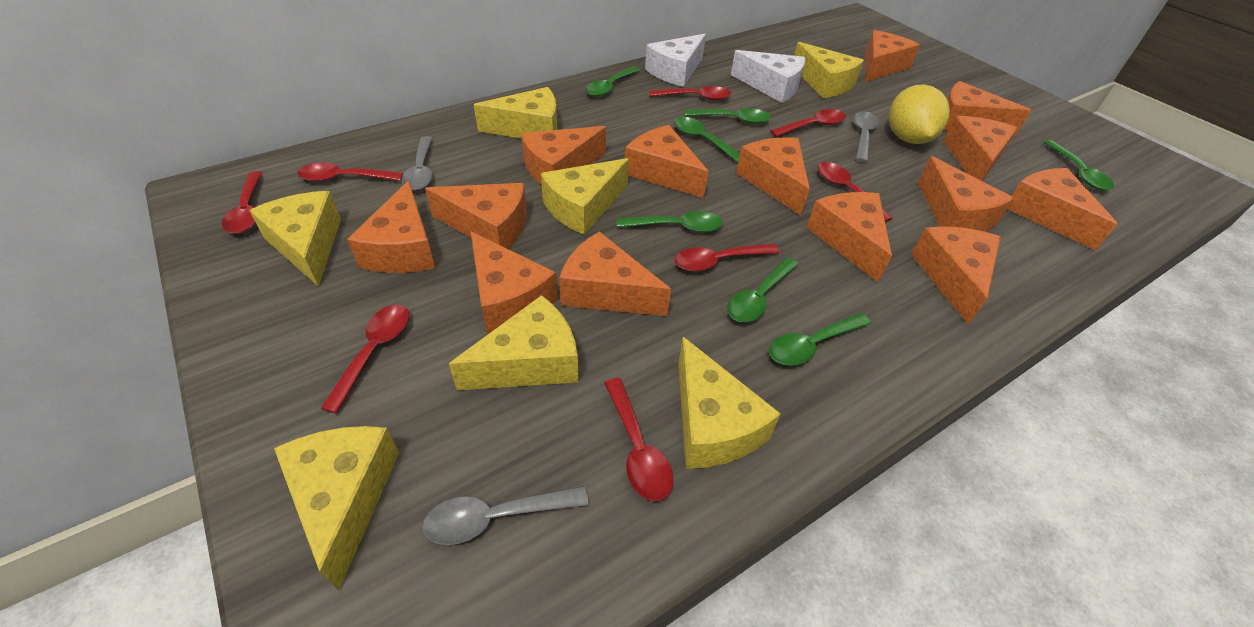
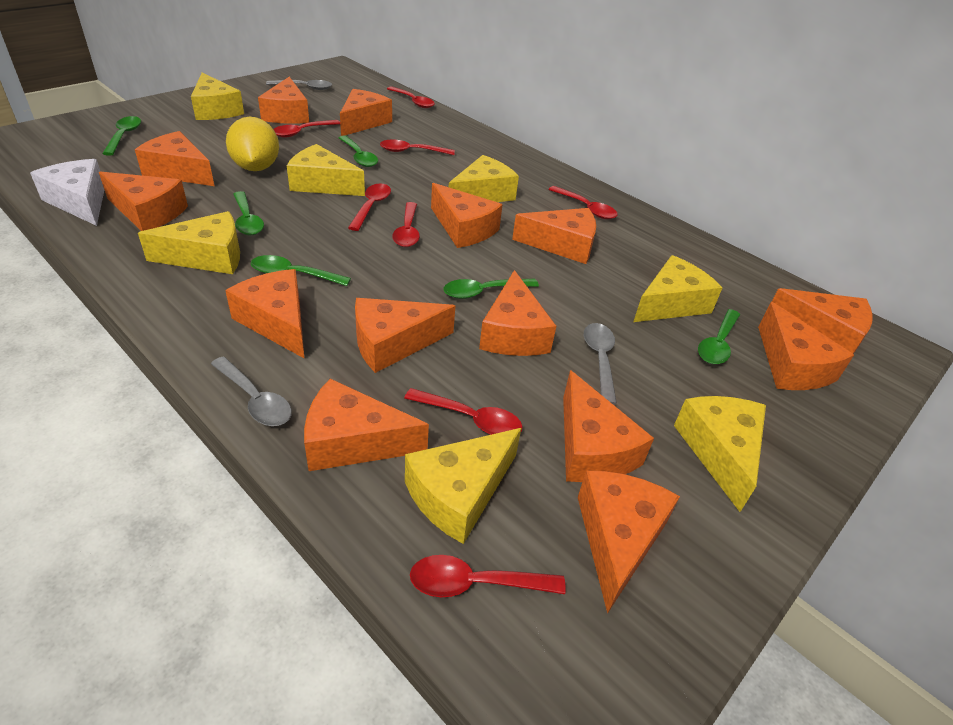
green spoon: 7 -> 6
white cheese: 2 -> 1

